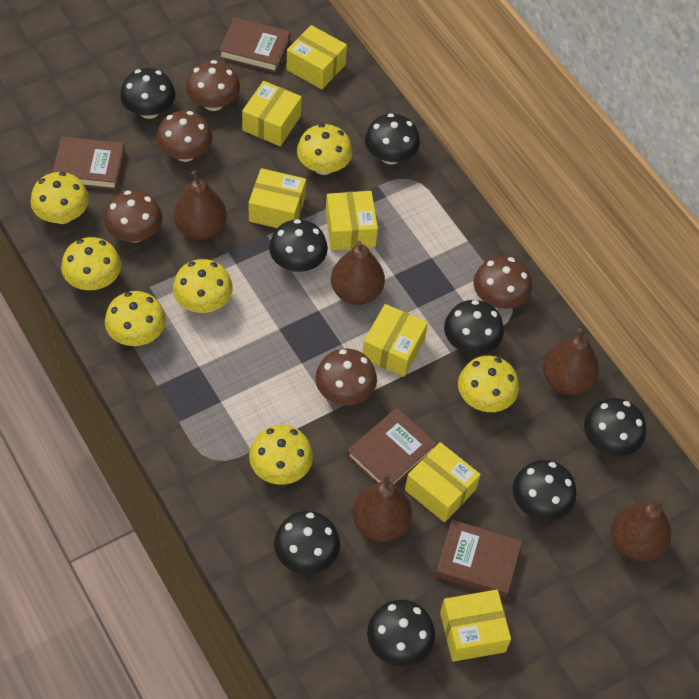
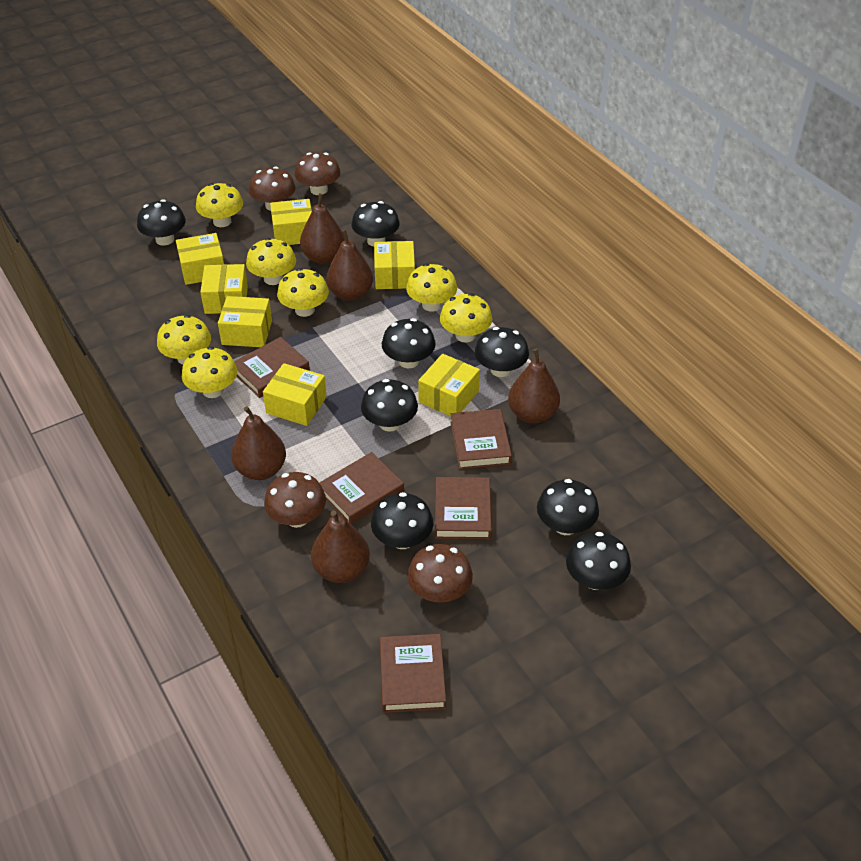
brown book: 4 -> 5
brown mushroom: 5 -> 4

